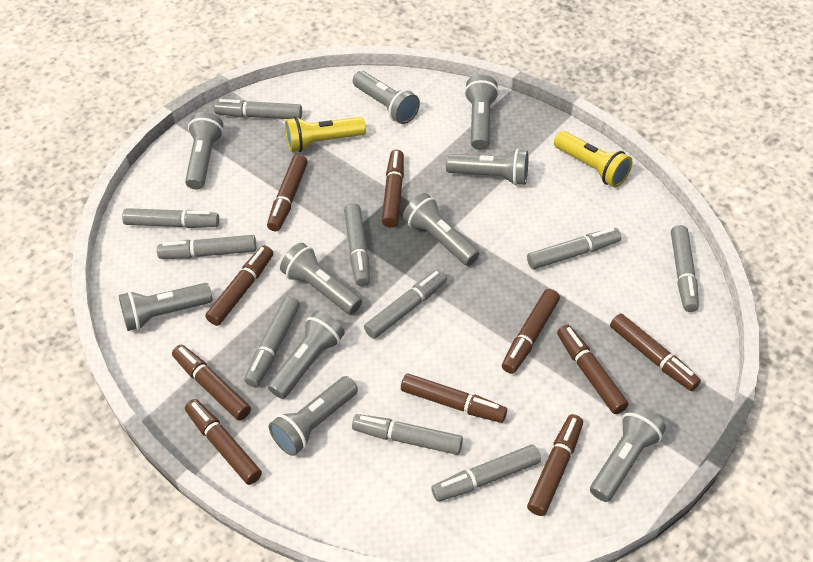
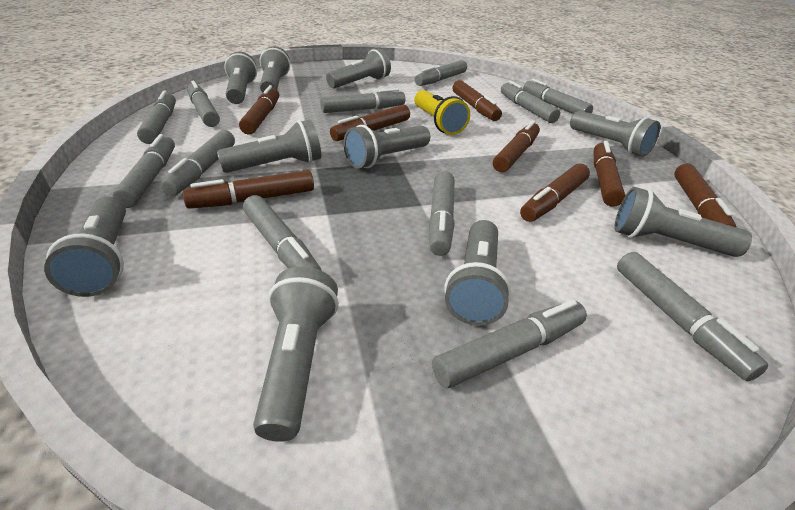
brown marker: 10 -> 8
grey marker: 10 -> 12
yellow flashlight: 2 -> 1

